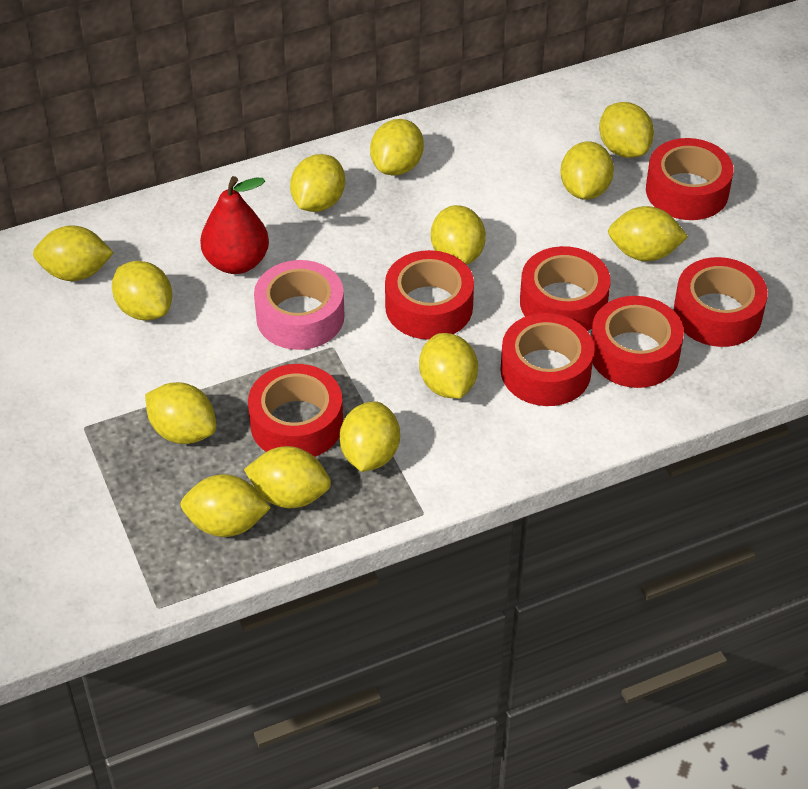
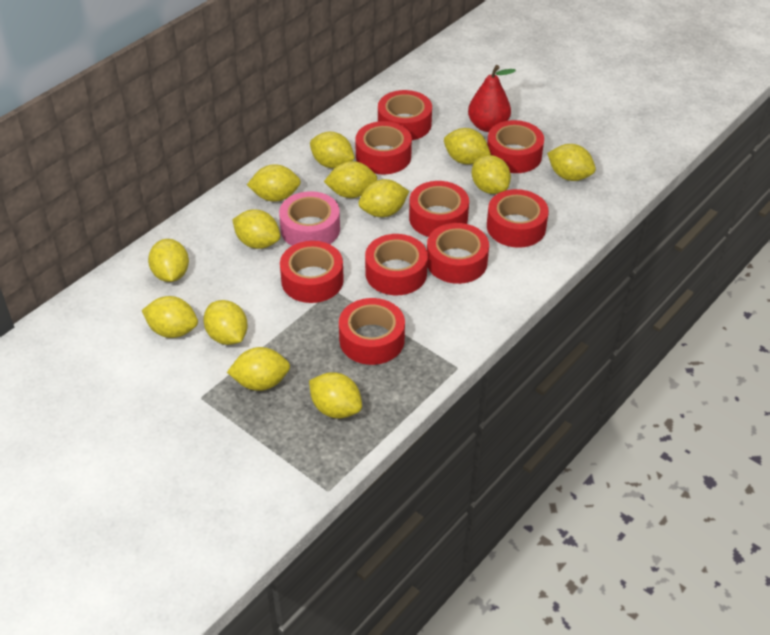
red tape: 7 -> 9

